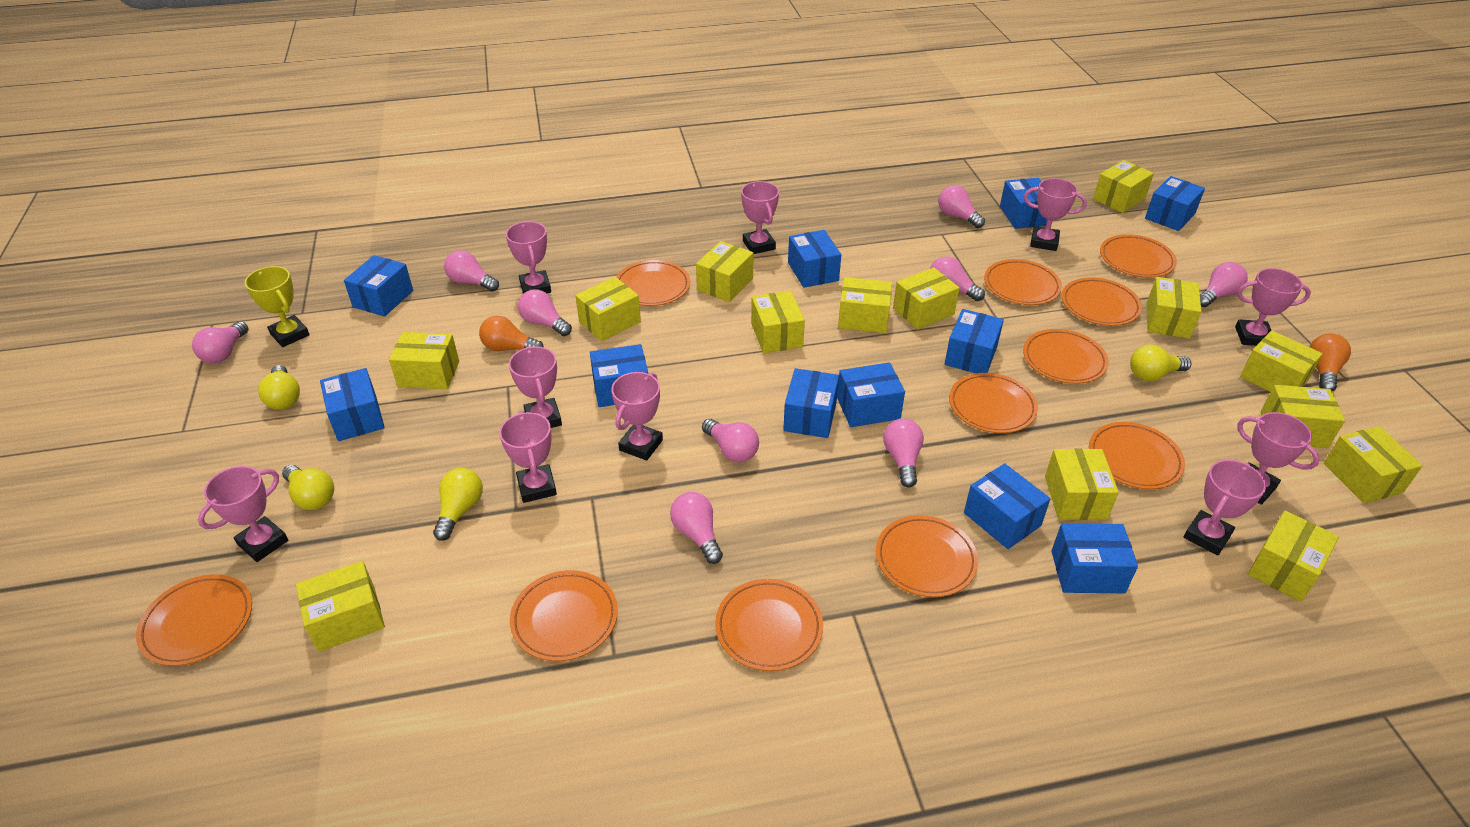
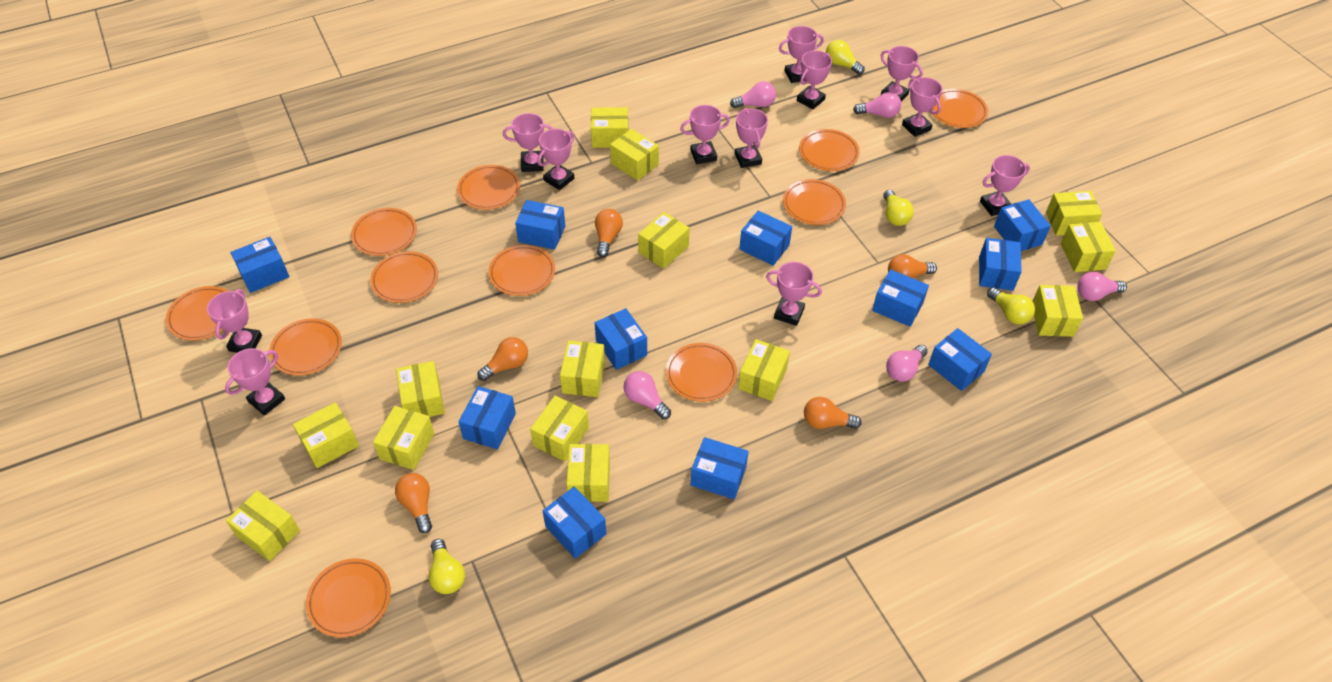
orange light bulb: 2 -> 5
pink light bulb: 9 -> 5
pink trophy: 10 -> 12
yellow trophy: 1 -> 0

